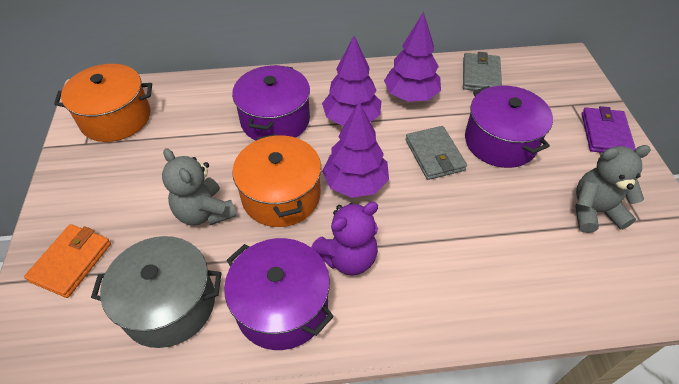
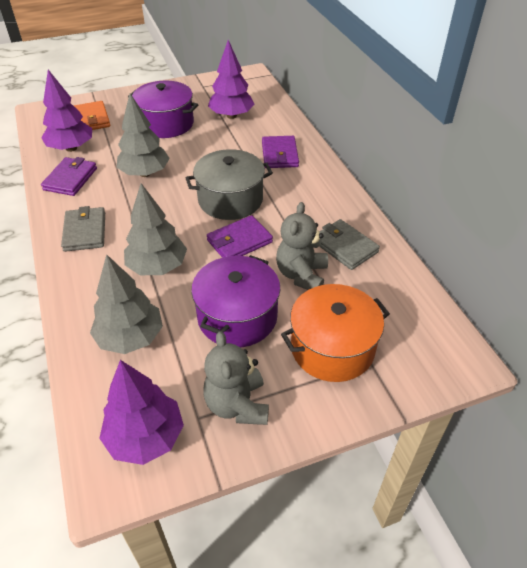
grey tree: 0 -> 3
orange pot: 2 -> 1
purple pot: 3 -> 2
purple teddy bear: 1 -> 0
purple wallet: 1 -> 3

